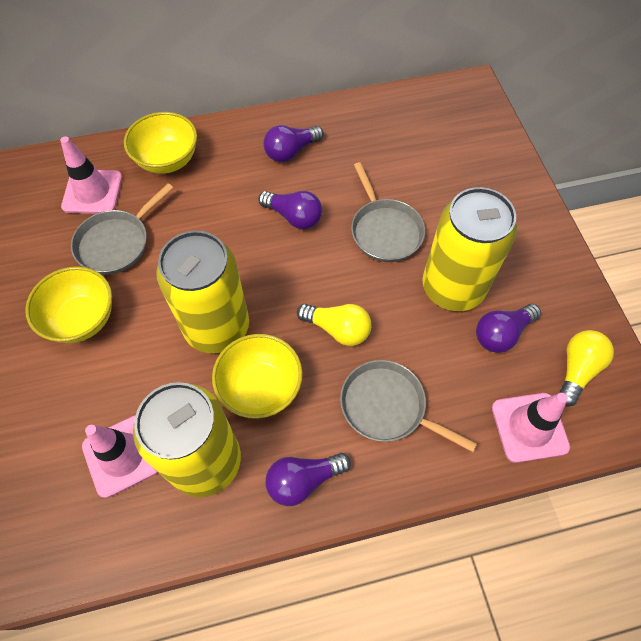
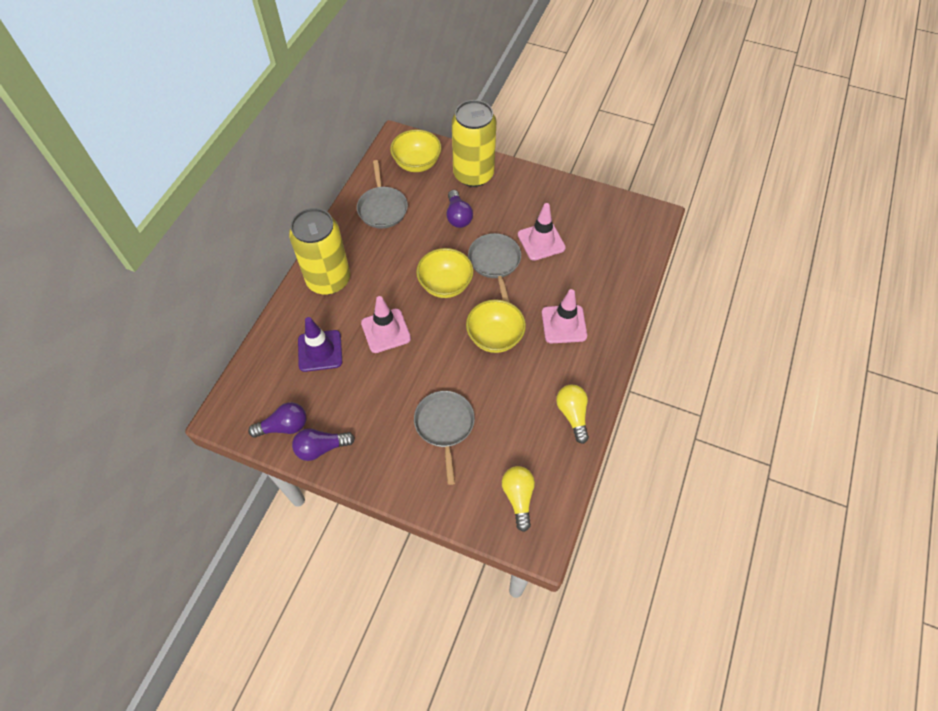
purple light bulb: 4 -> 3
purple traffic cone: 0 -> 1
yellow can: 3 -> 2

